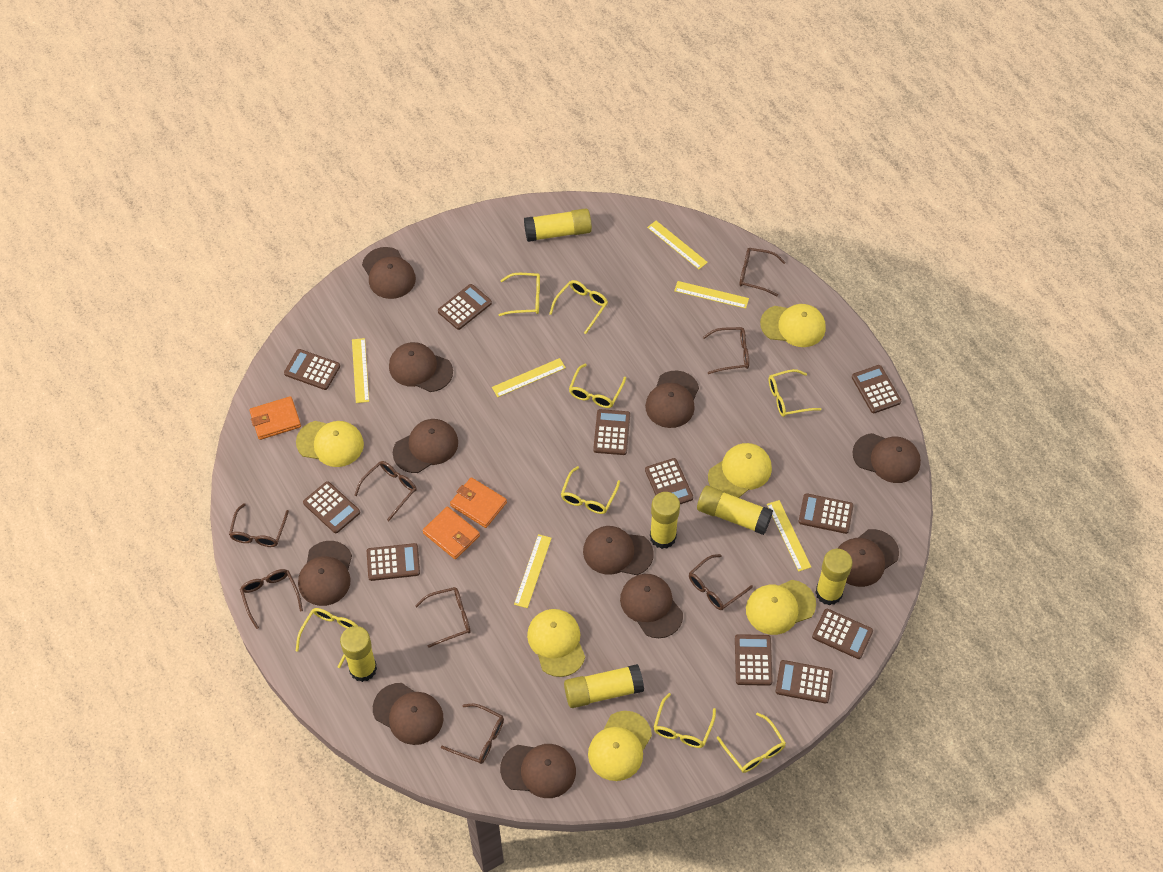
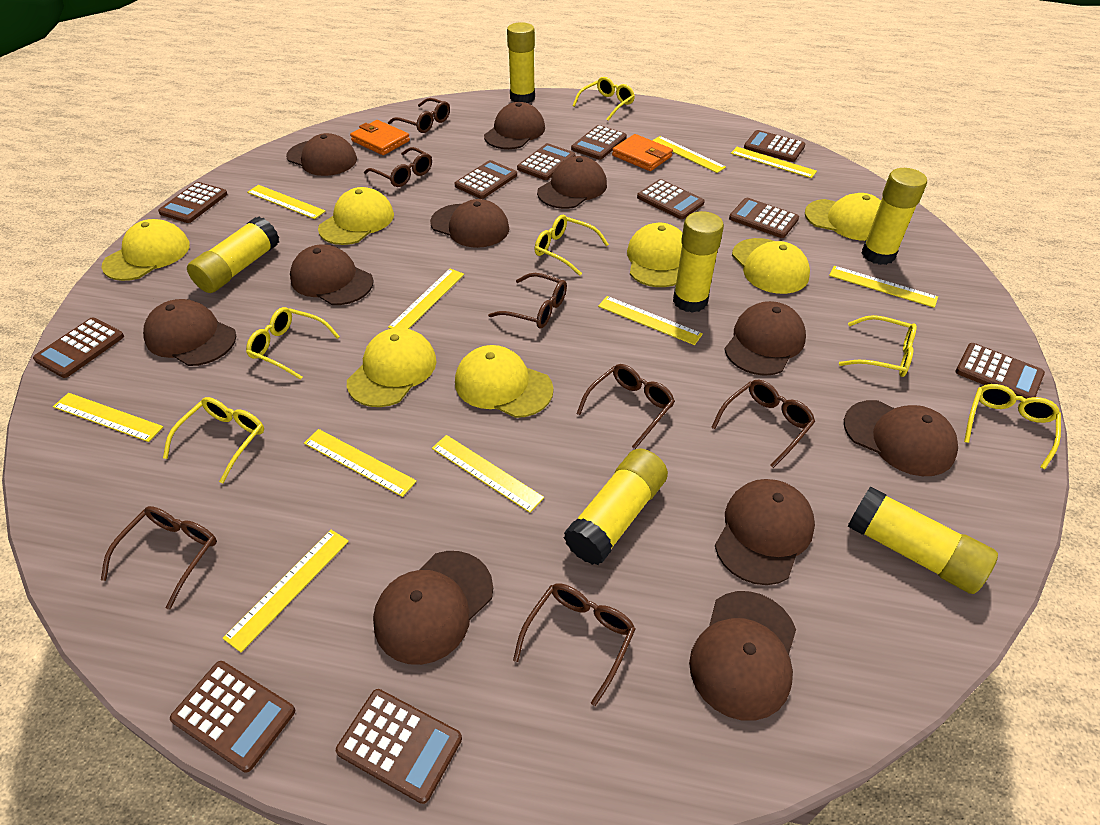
brown glasses: 8 -> 7
orange wallet: 3 -> 2
yellow cap: 6 -> 7
yellow glasses: 8 -> 6
yellow ruler: 6 -> 10

